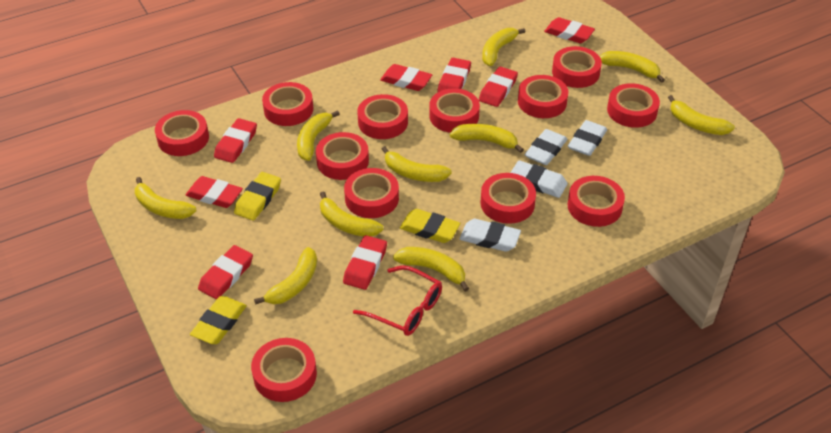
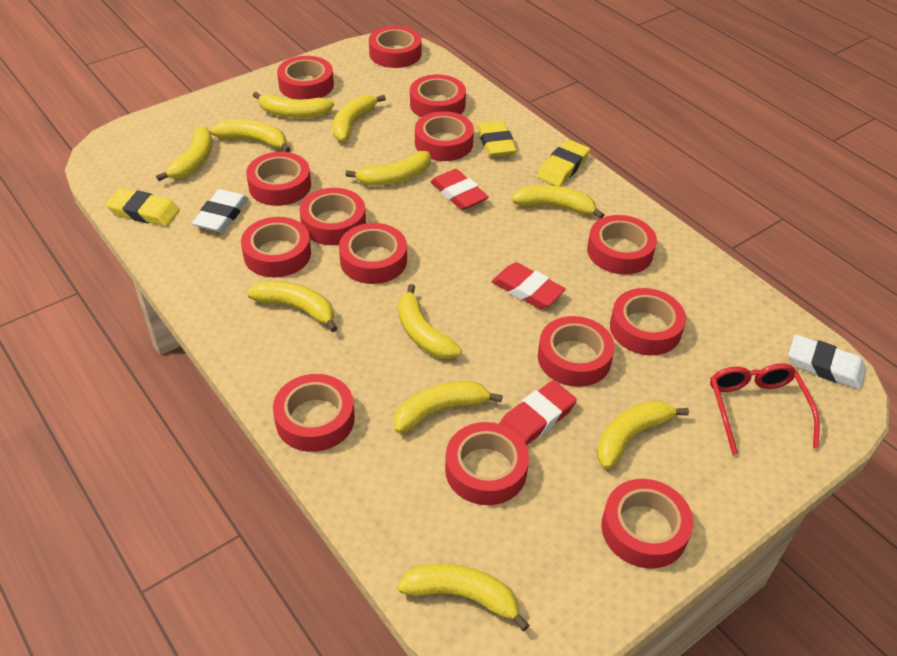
red eraser: 8 -> 3
red tape: 12 -> 14
white eraser: 4 -> 2
yellow banana: 10 -> 11

